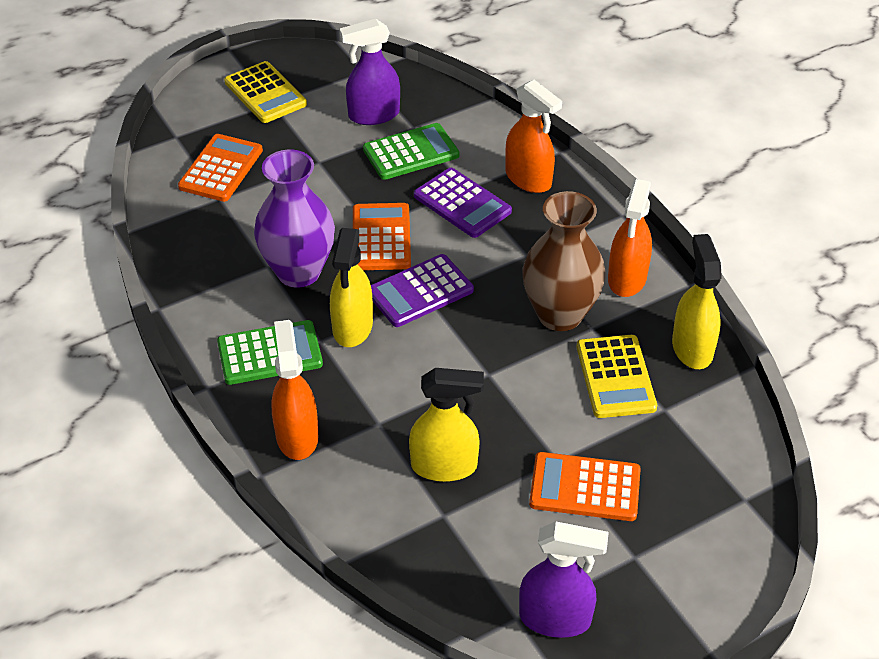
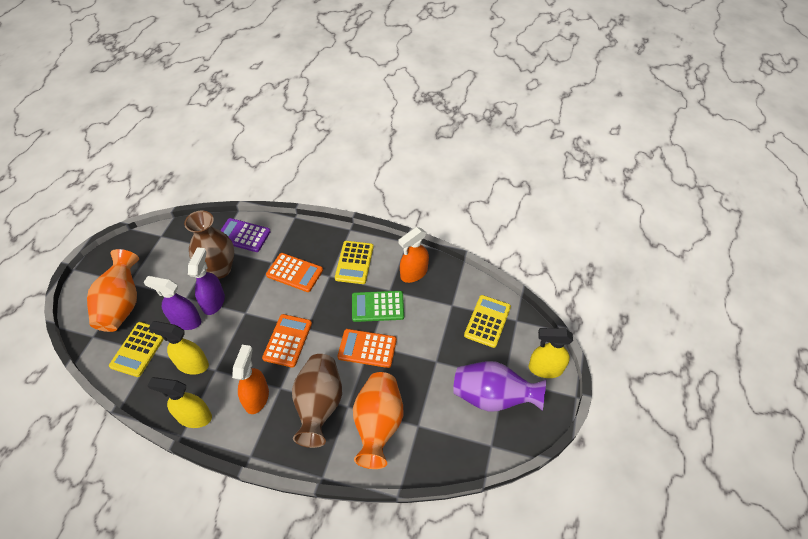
brown vase: 1 -> 2
green calculator: 2 -> 1
orange spray bottle: 3 -> 2
orange vase: 0 -> 2
purple calculator: 2 -> 1
yellow calculator: 2 -> 3

